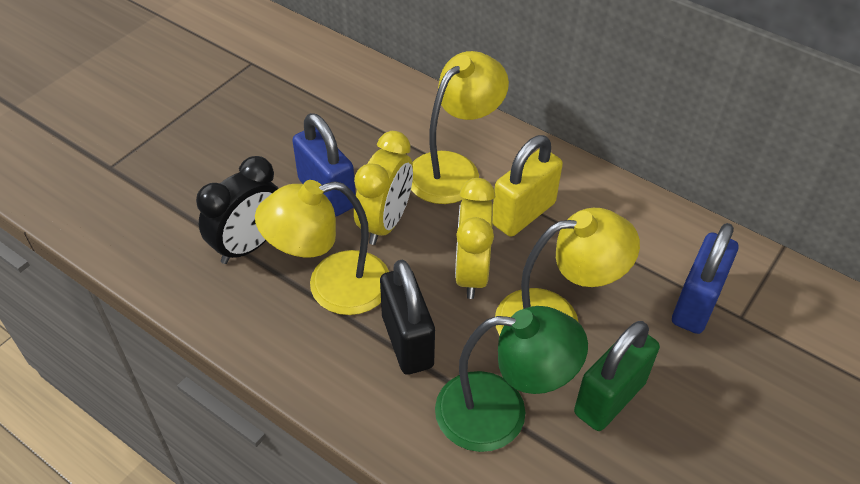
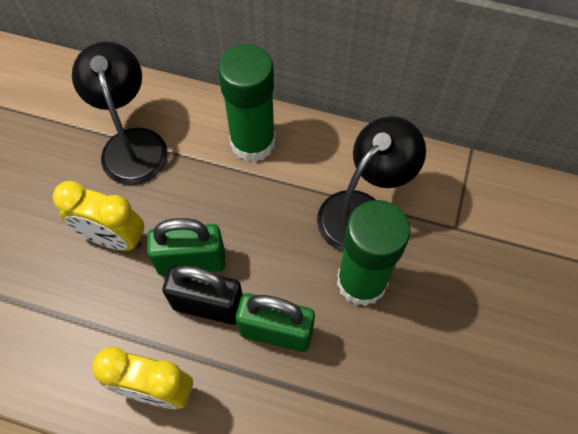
black clock: 1 -> 0
black lamp: 0 -> 2
blue padlock: 2 -> 0
green glue stick: 0 -> 2
green lamp: 1 -> 0
green padlock: 1 -> 2
yellow lamp: 3 -> 0
yellow padlock: 1 -> 0

